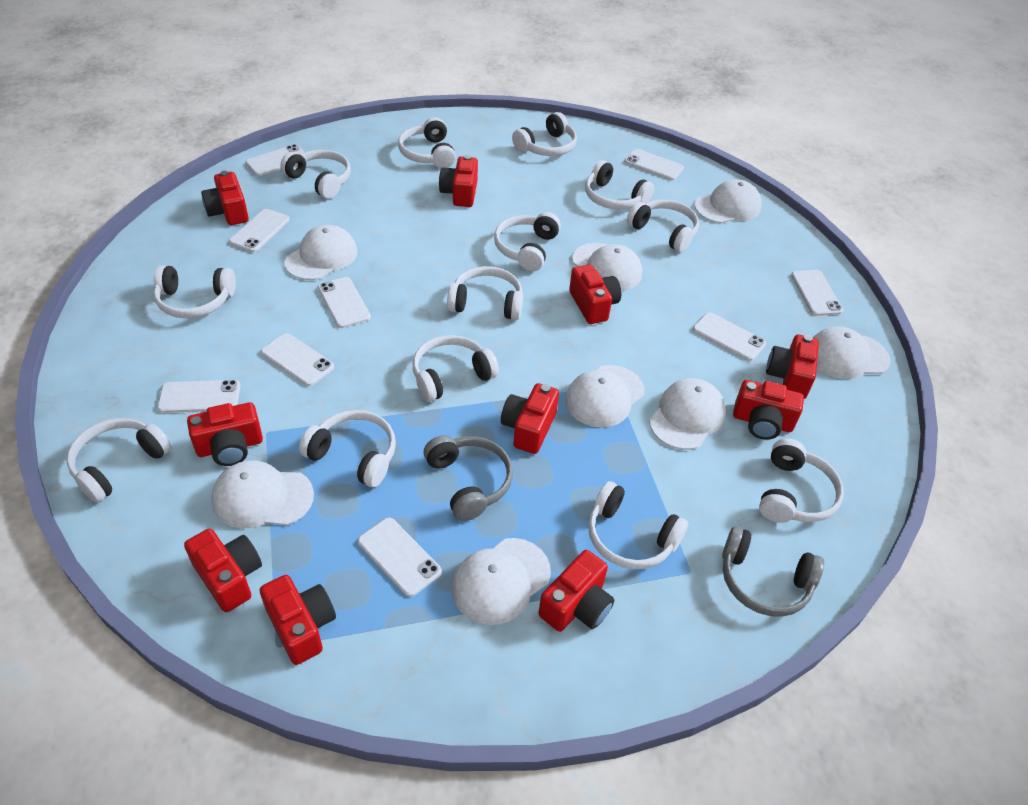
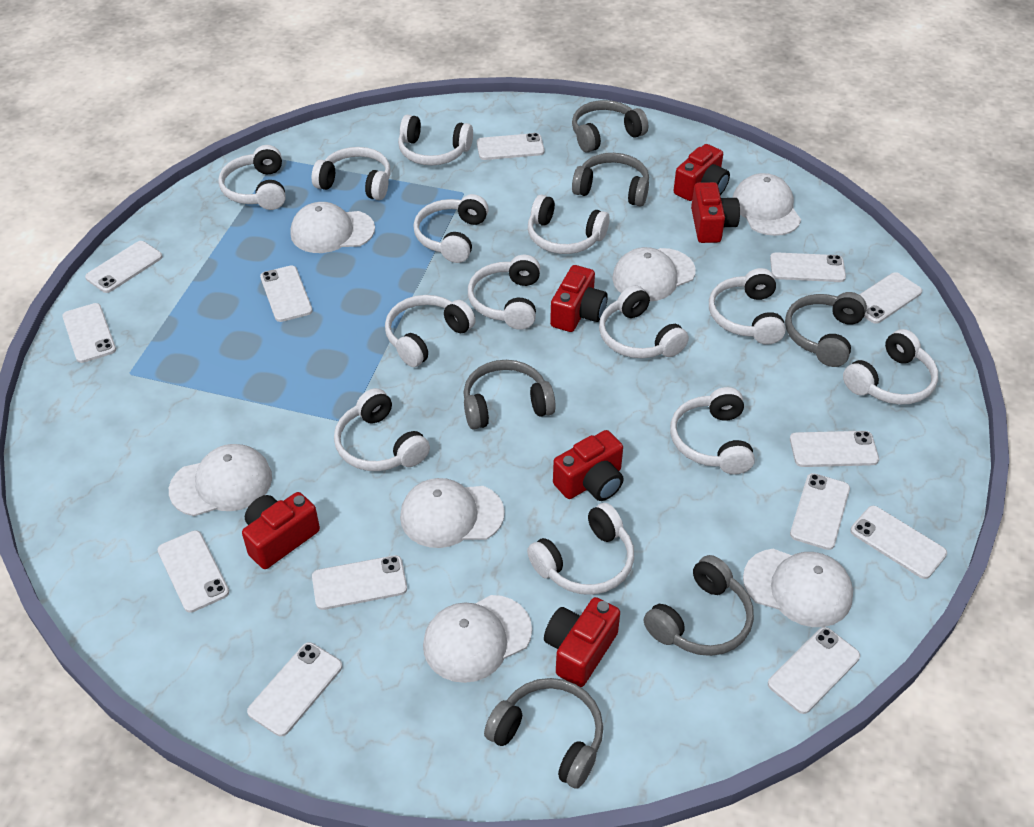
grey headphones: 2 -> 6
red camera: 10 -> 6
white cap: 8 -> 7
white phone: 9 -> 13

